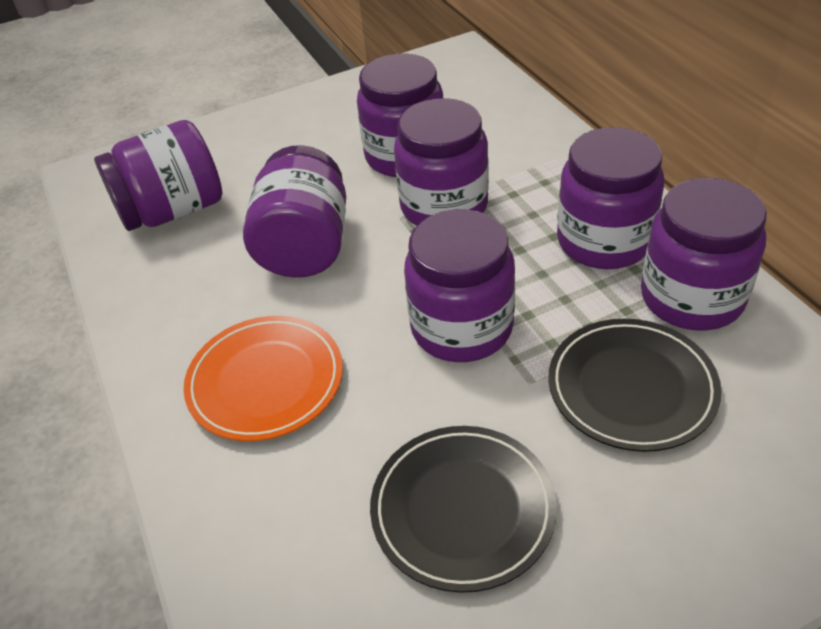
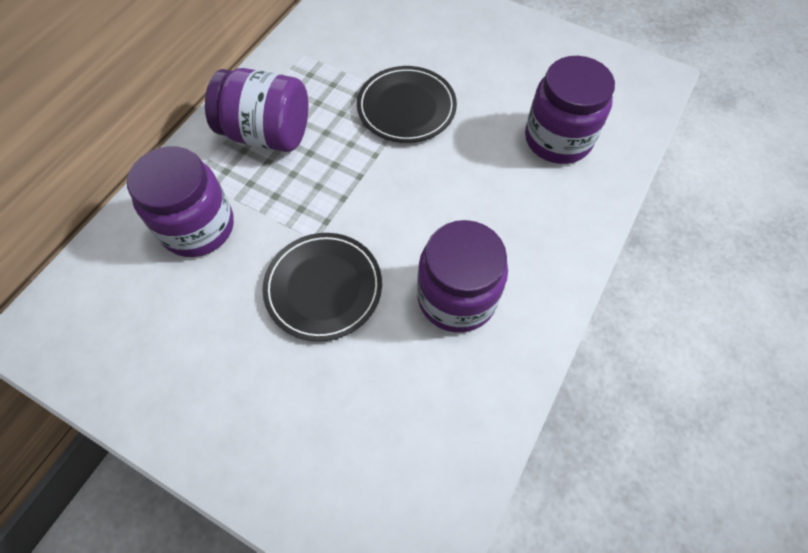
orange plate: 1 -> 0
purple jar: 7 -> 4

